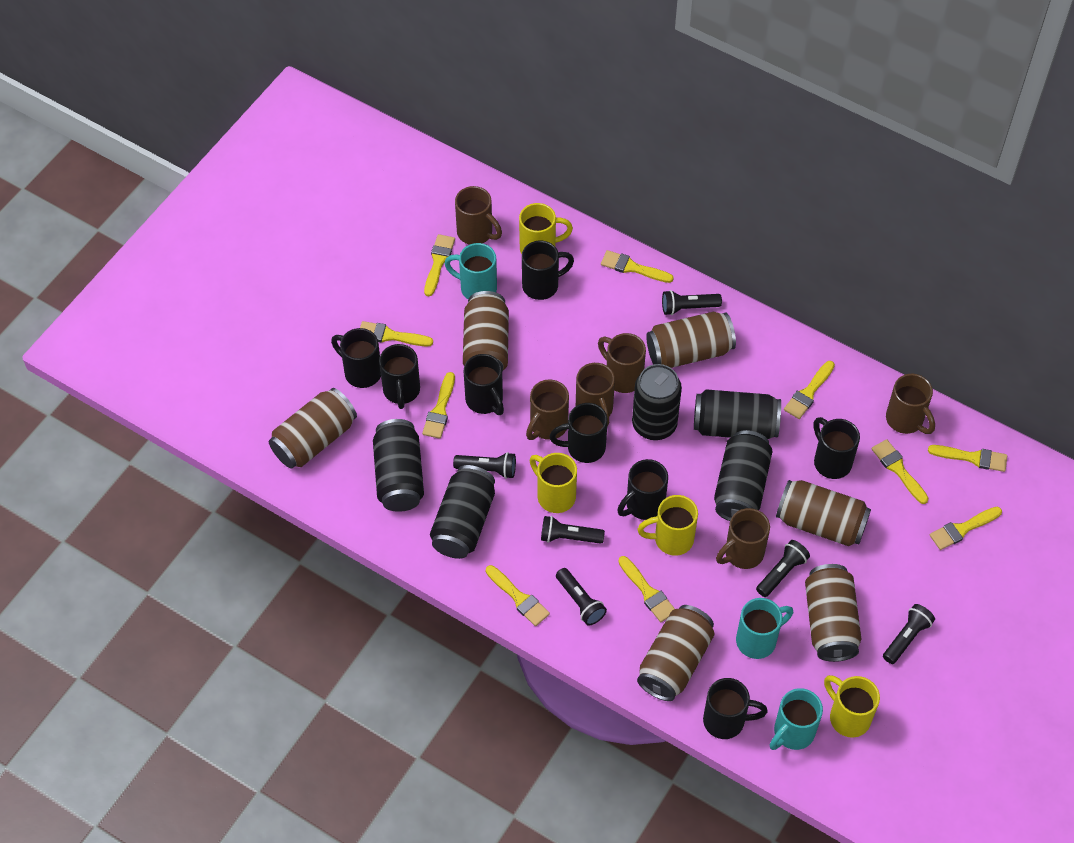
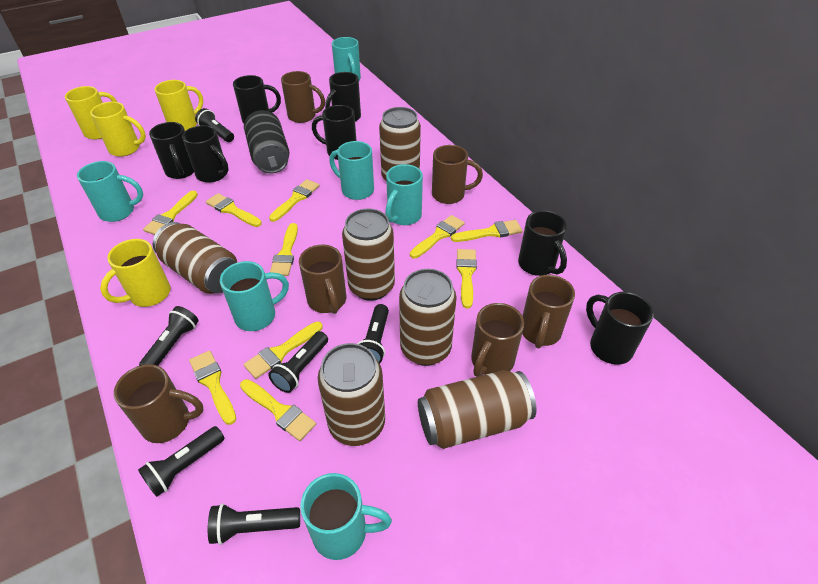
black can: 5 -> 1
black mug: 8 -> 7
turquoise mug: 3 -> 6

